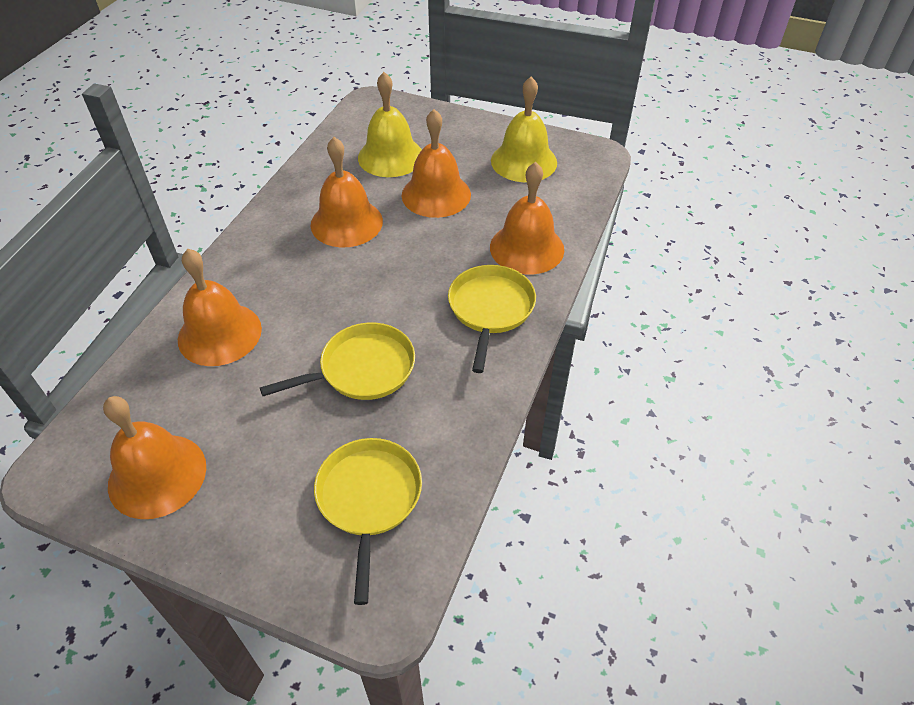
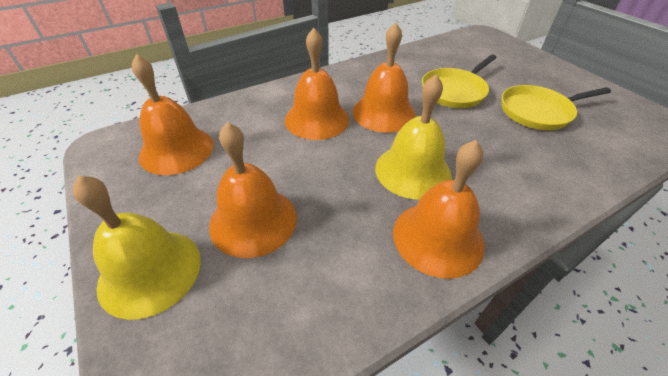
yellow pan: 3 -> 2

